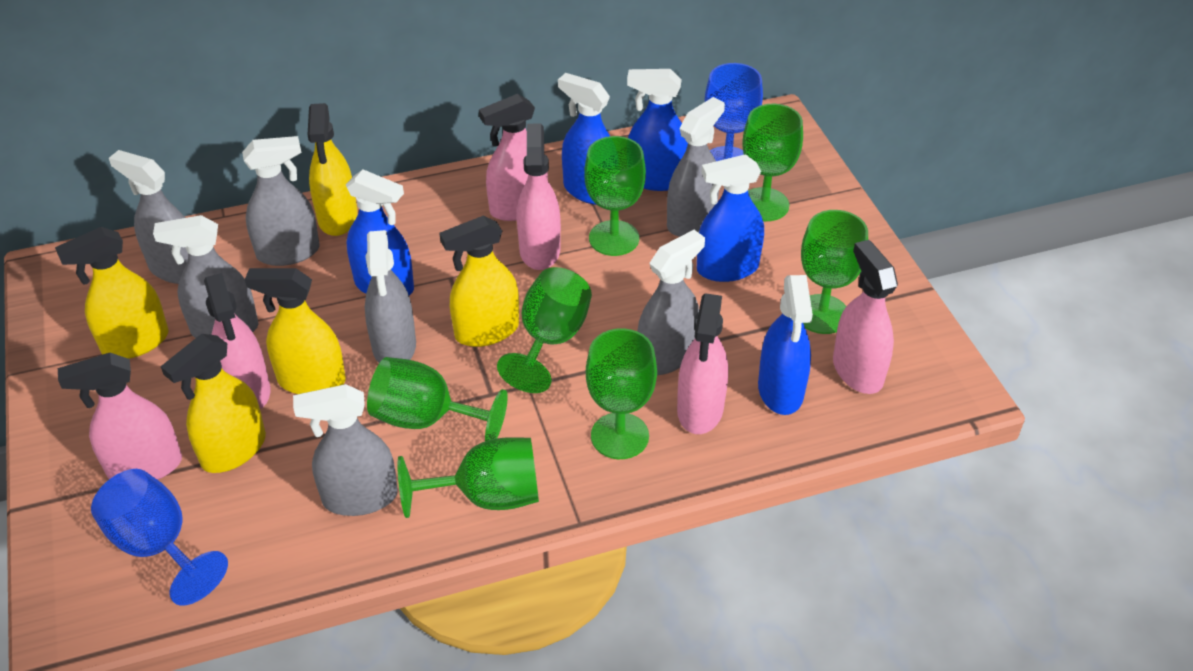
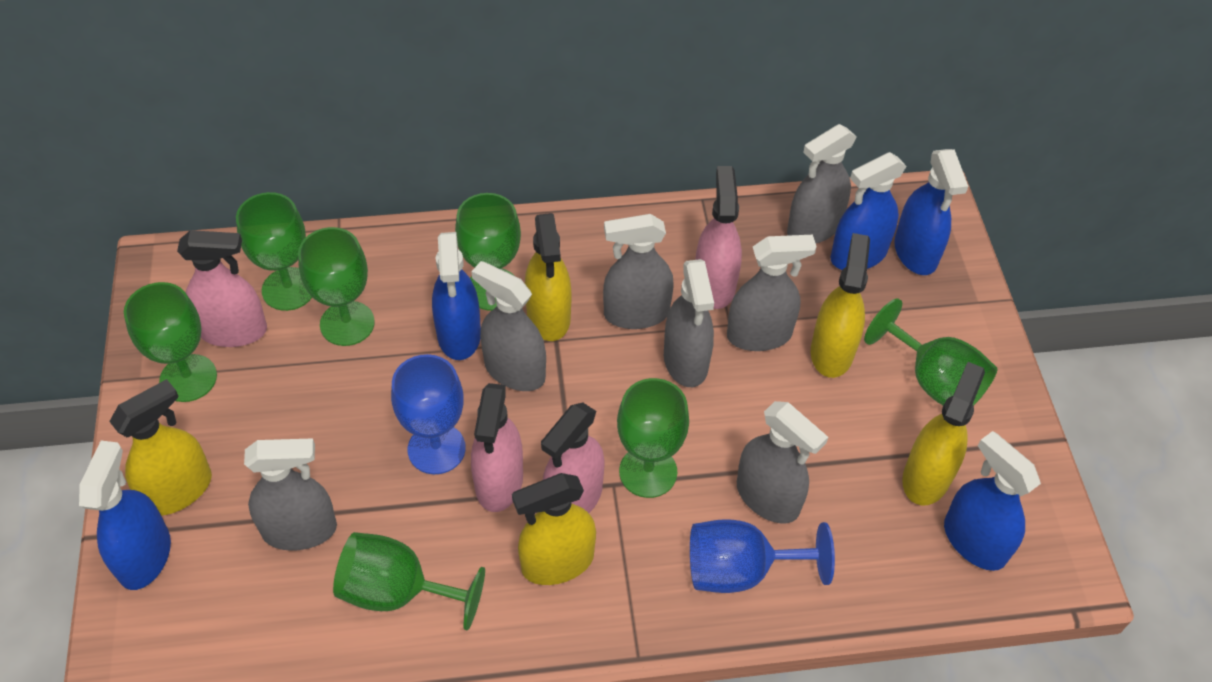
pink spray bottle: 6 -> 4

